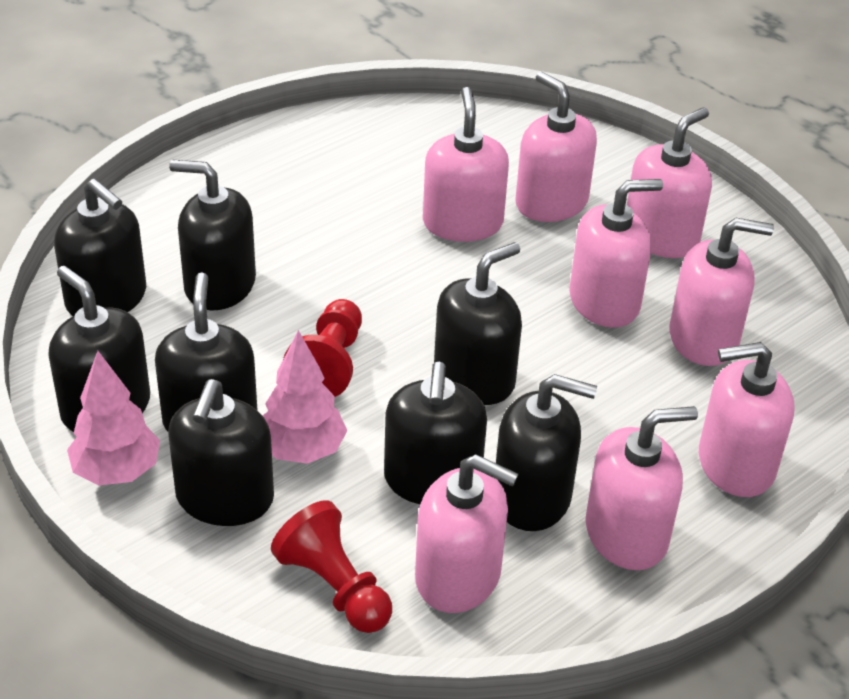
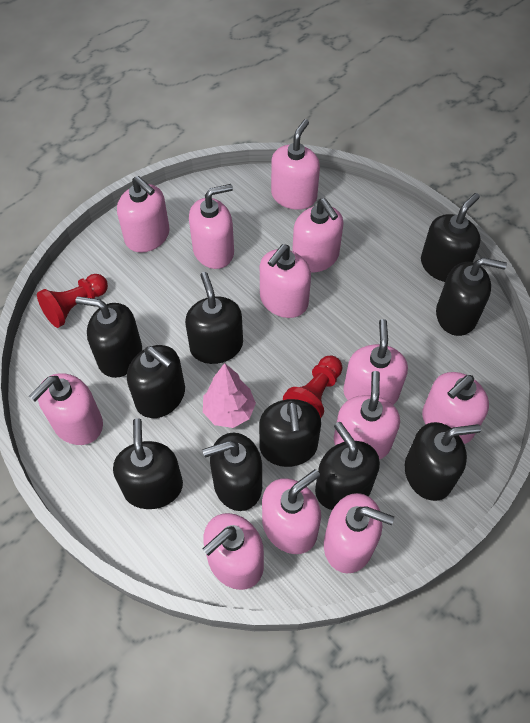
black soap dispenser: 8 -> 10
pink soap dispenser: 8 -> 12
pink tree: 2 -> 1

